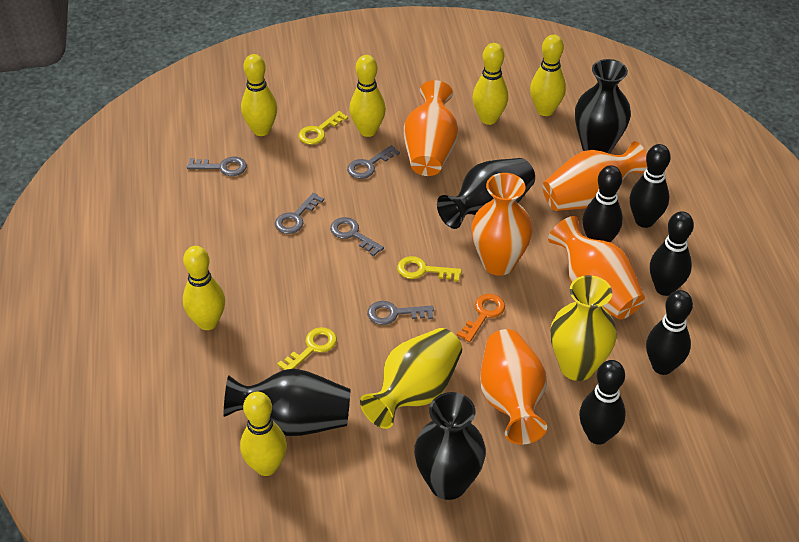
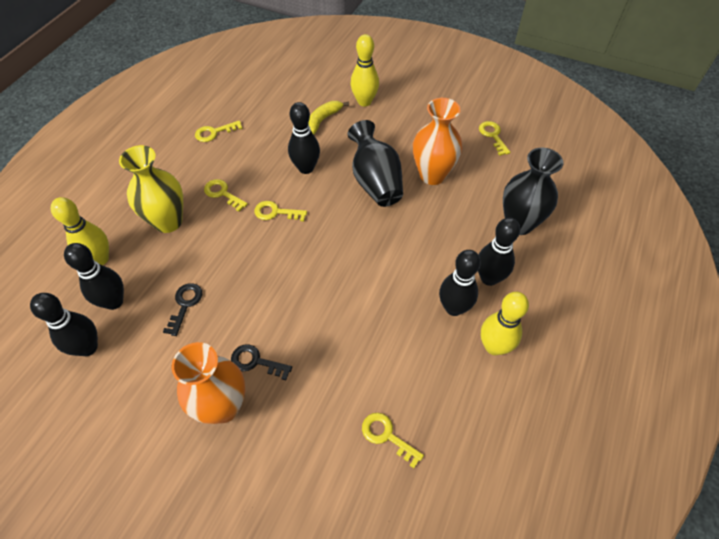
black key: 0 -> 2
black vase: 4 -> 2
grey key: 5 -> 0
orange key: 1 -> 0
orange vase: 5 -> 2
yellow banana: 0 -> 1
yellow bowling pin: 6 -> 3
yellow key: 3 -> 5
yellow vase: 2 -> 1

